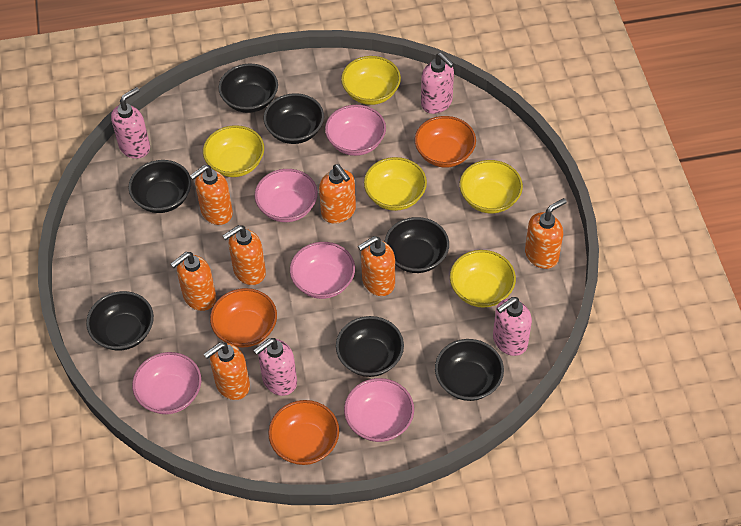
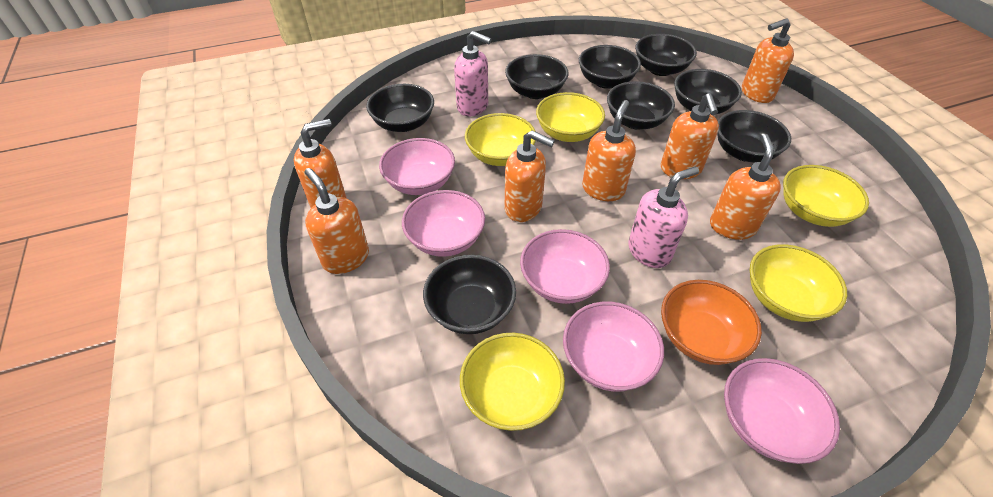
black bowl: 7 -> 8
orange bowl: 3 -> 1
pink soap dispenser: 4 -> 2

